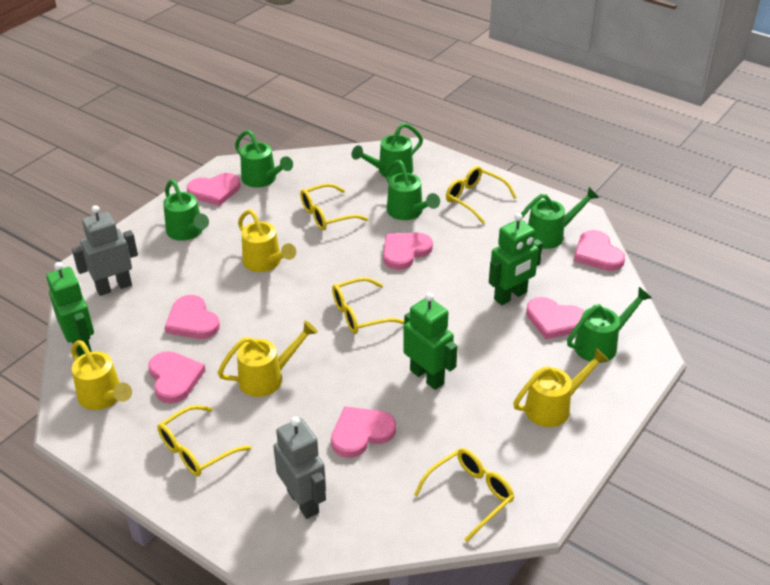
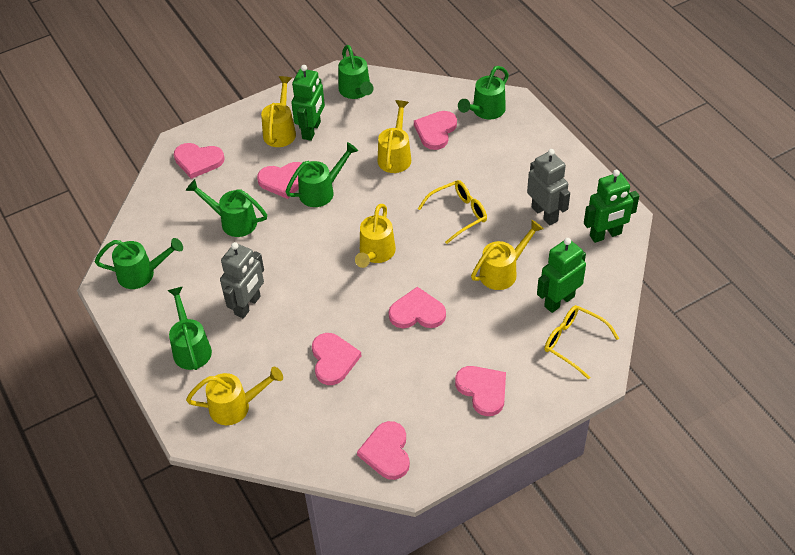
yellow glasses: 5 -> 2
yellow watering can: 4 -> 5

